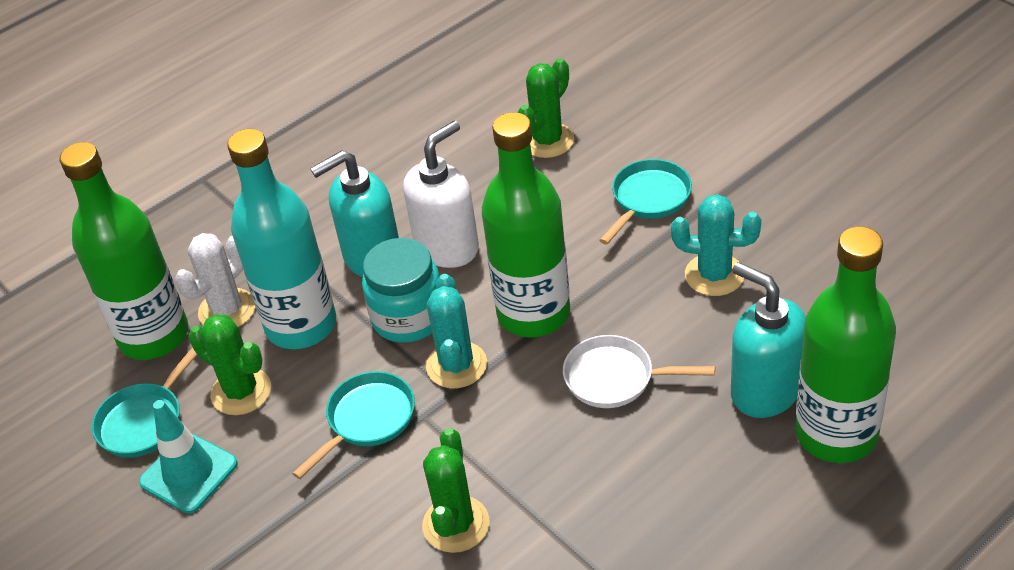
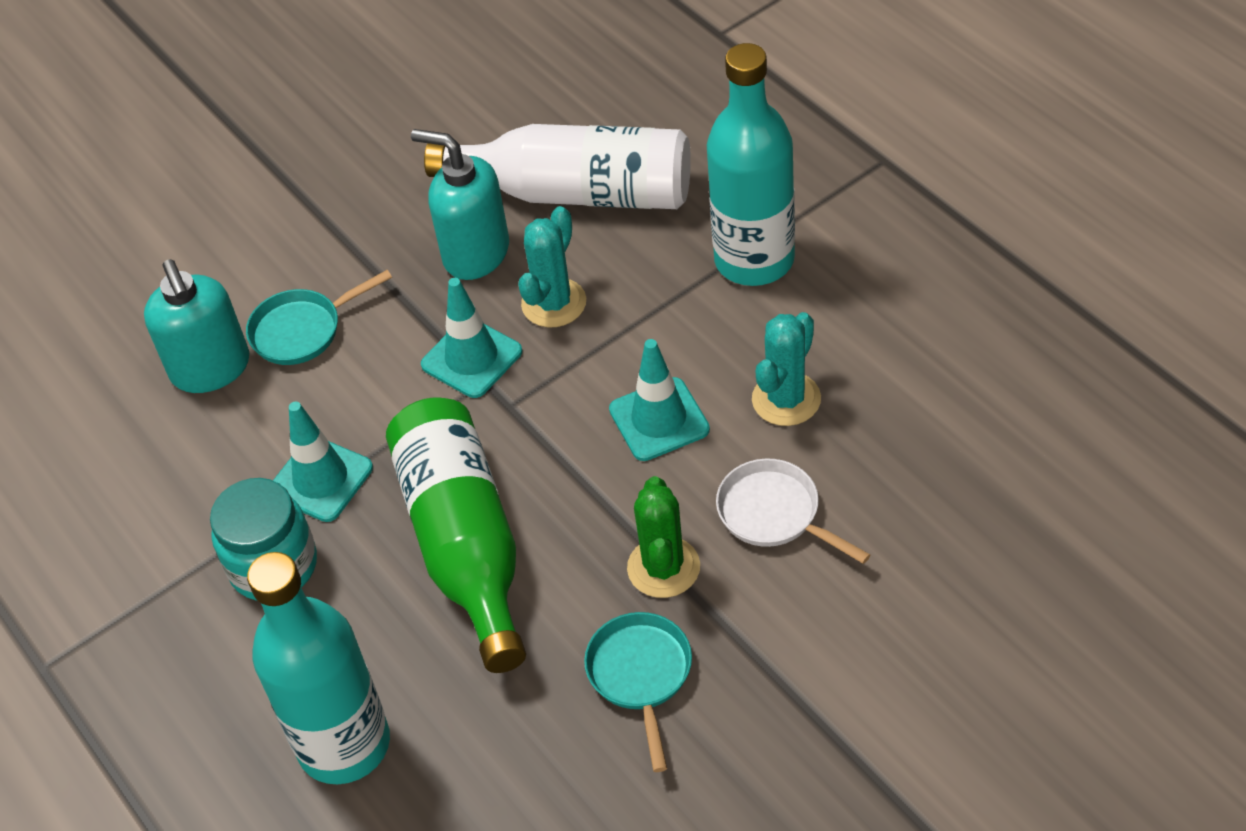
green bottle: 3 -> 1
green cactus: 3 -> 1
turquoise bottle: 1 -> 2
turquoise pan: 3 -> 2
turquoise traffic cone: 1 -> 3
white bottle: 0 -> 1
white cactus: 1 -> 0
white soap dispenser: 1 -> 0

